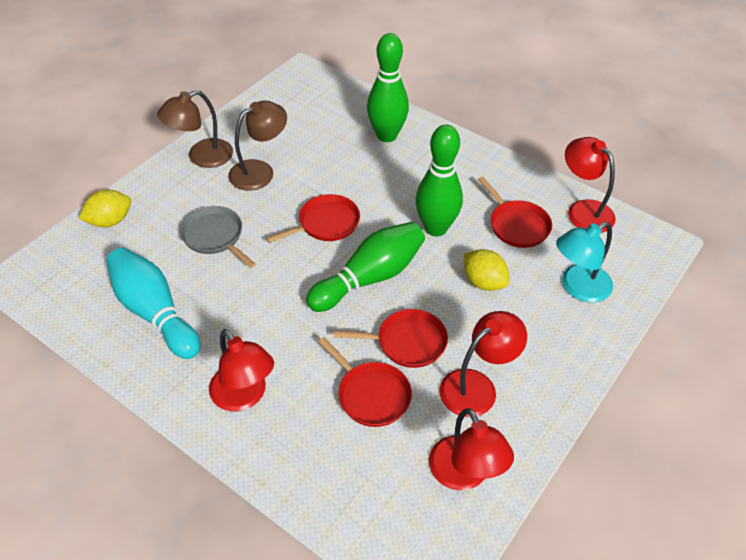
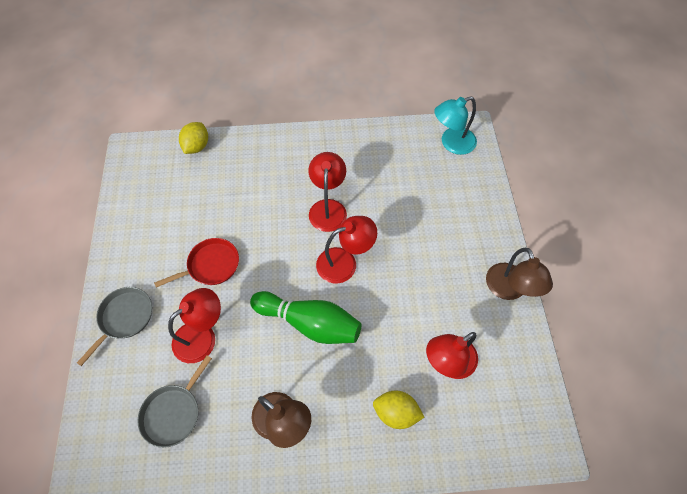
green bowling pin: 3 -> 1
grey pan: 1 -> 2
red pan: 4 -> 1
turquoise bowling pin: 1 -> 0

